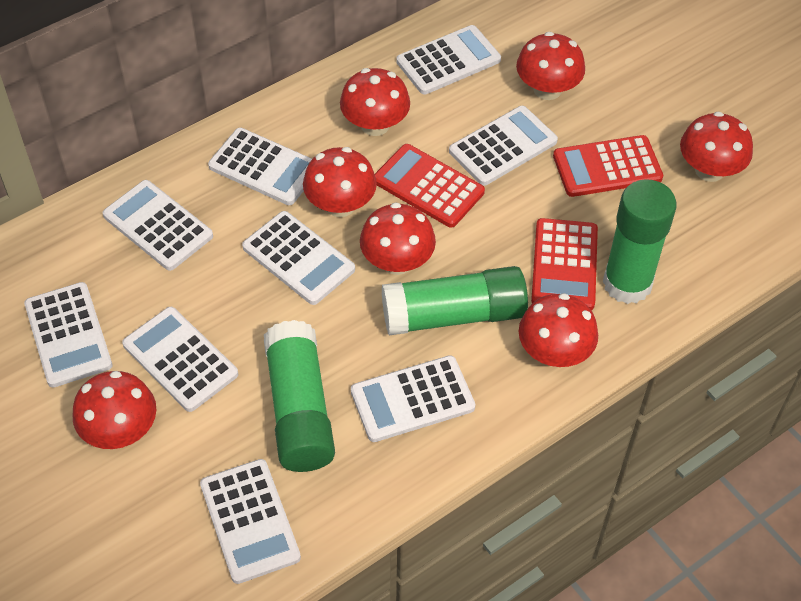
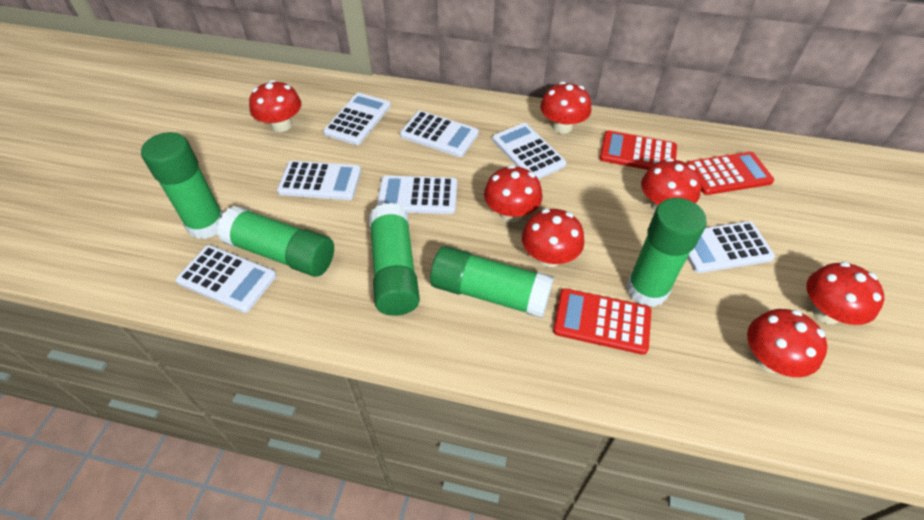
green glue stick: 3 -> 5
white calculator: 9 -> 7

